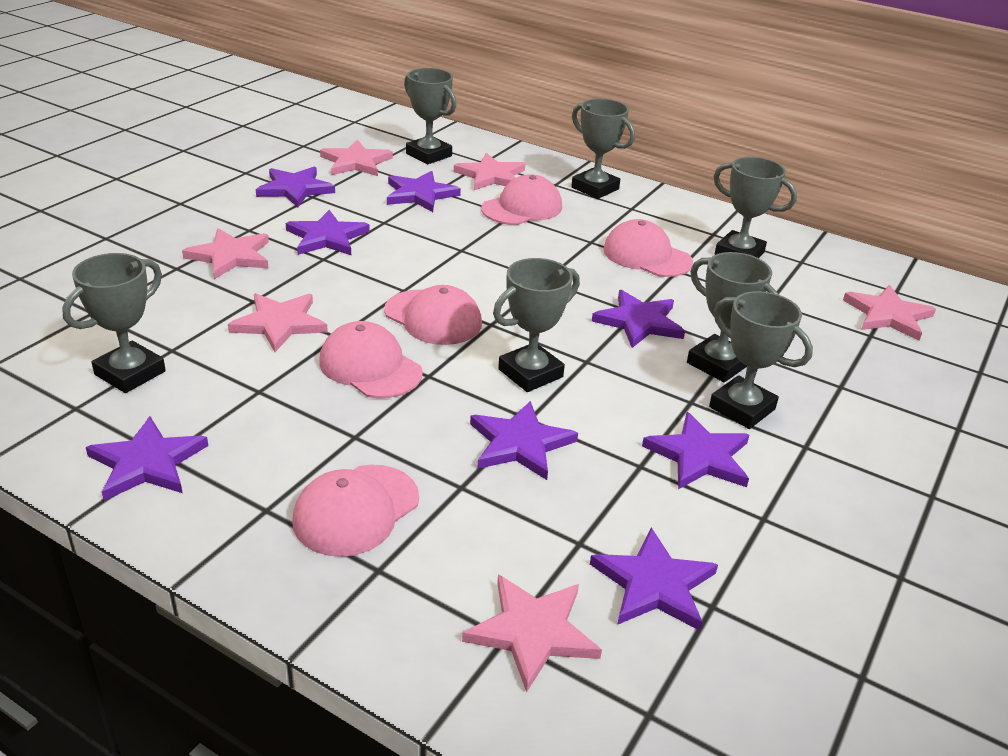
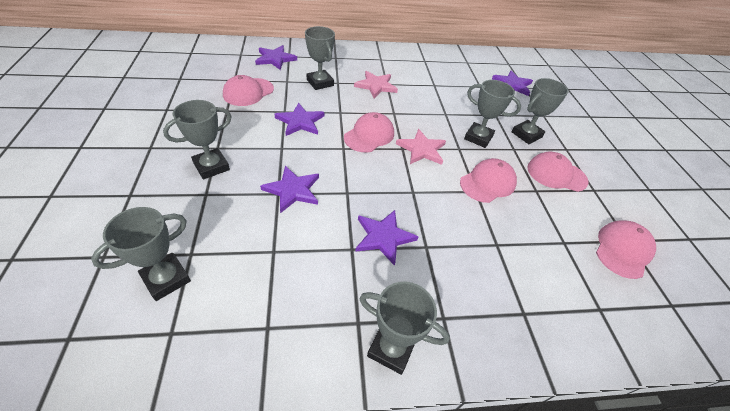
grey trophy: 7 -> 6
pink star: 6 -> 2
purple star: 8 -> 5

